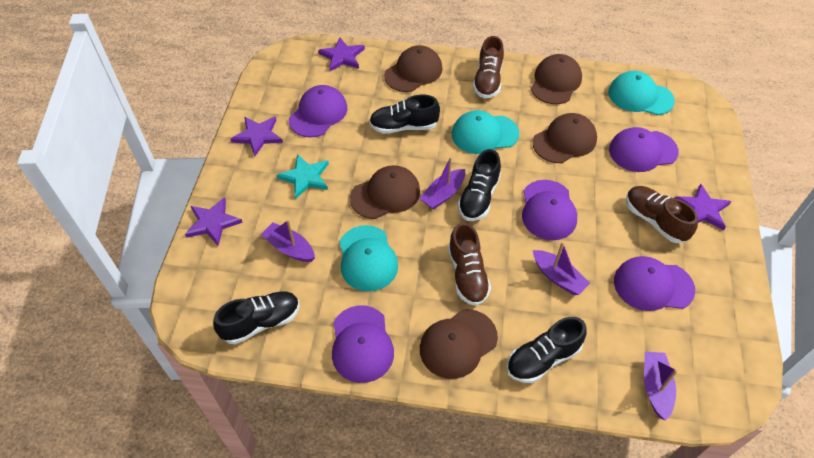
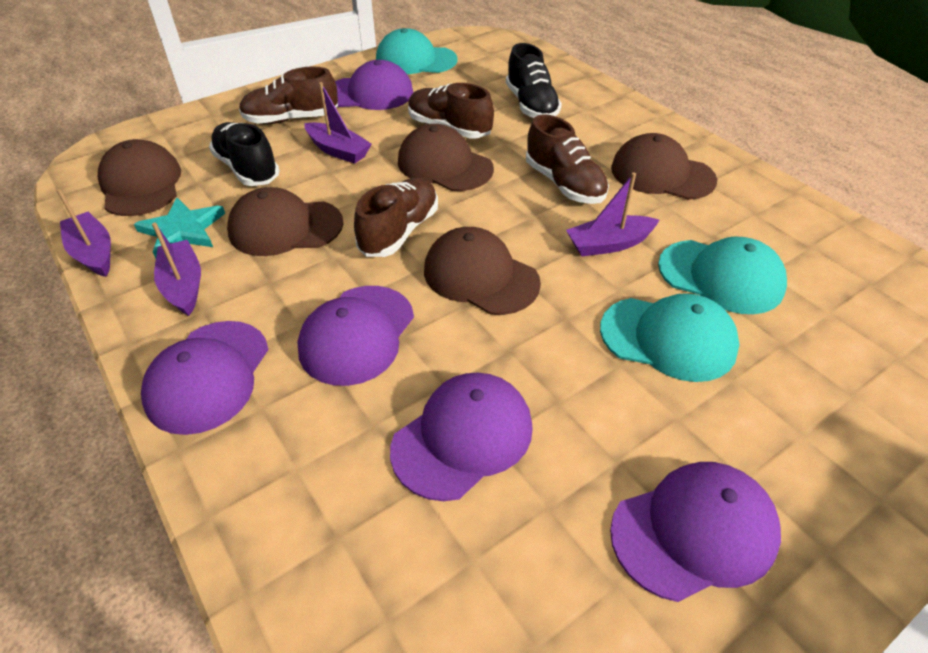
black shoe: 4 -> 2
brown shoe: 3 -> 4
purple star: 4 -> 0

